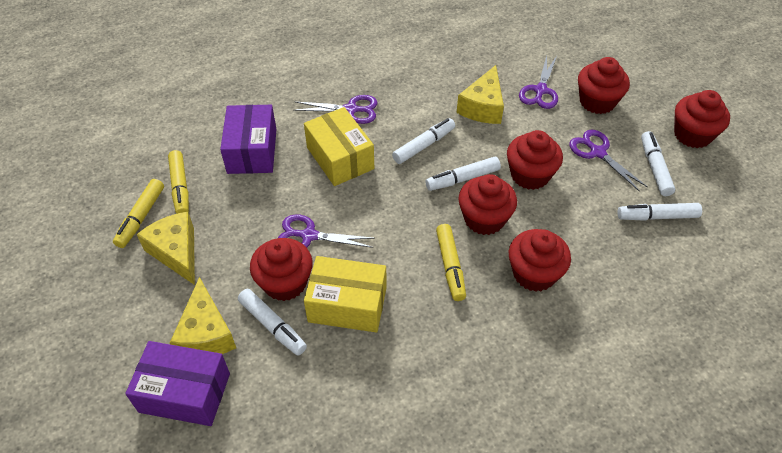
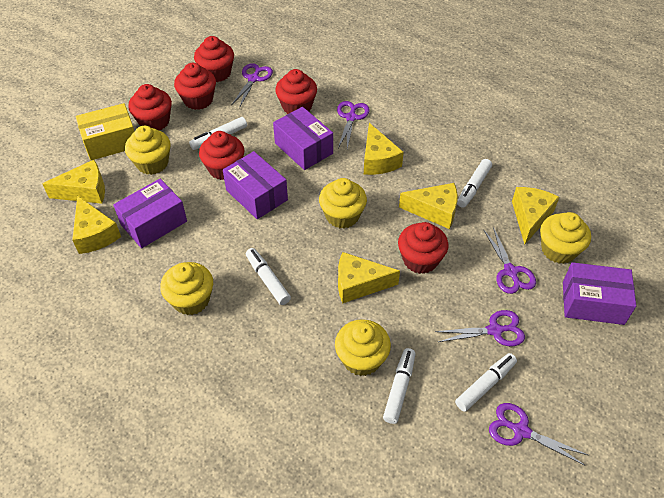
purple box: 2 -> 4
purple scissors: 4 -> 5
yellow box: 2 -> 1
yellow cheese: 3 -> 6
yellow cupcake: 0 -> 5
yellow marker: 3 -> 0

